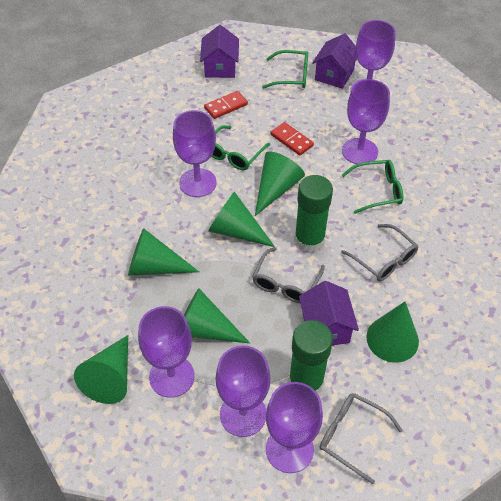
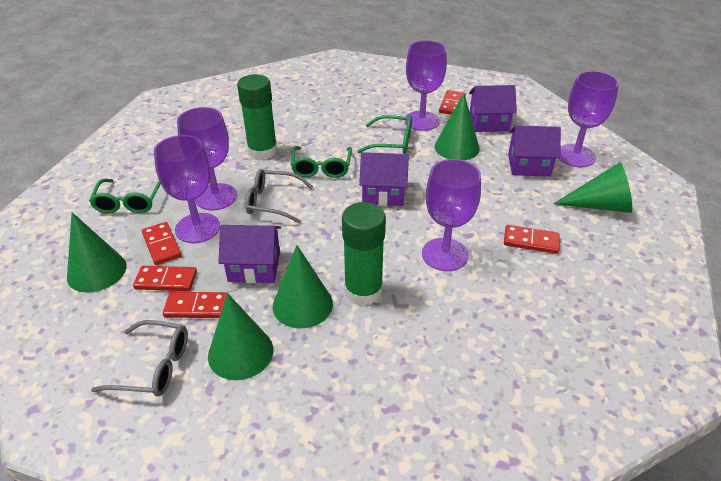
green cone: 6 -> 5
grey glasses: 3 -> 2
purple goblet: 6 -> 5
purple house: 3 -> 4
red domino: 2 -> 5

